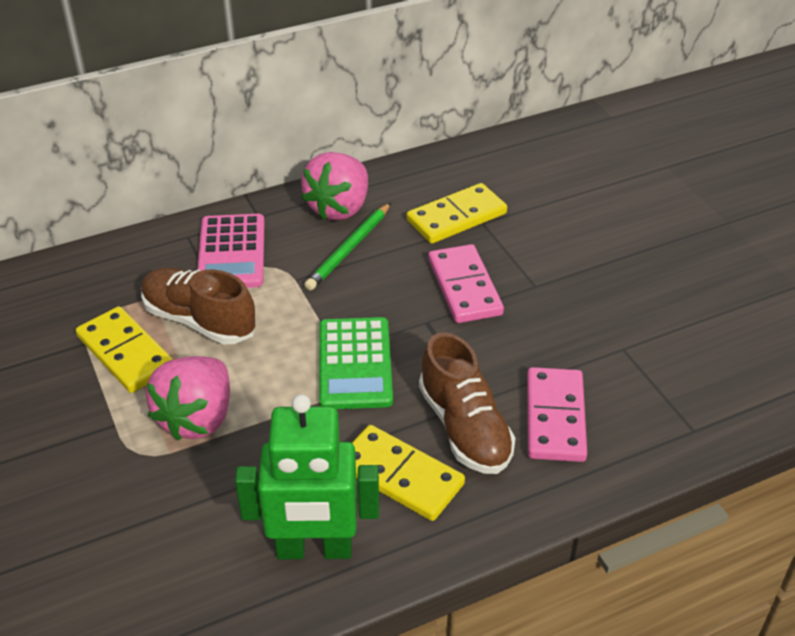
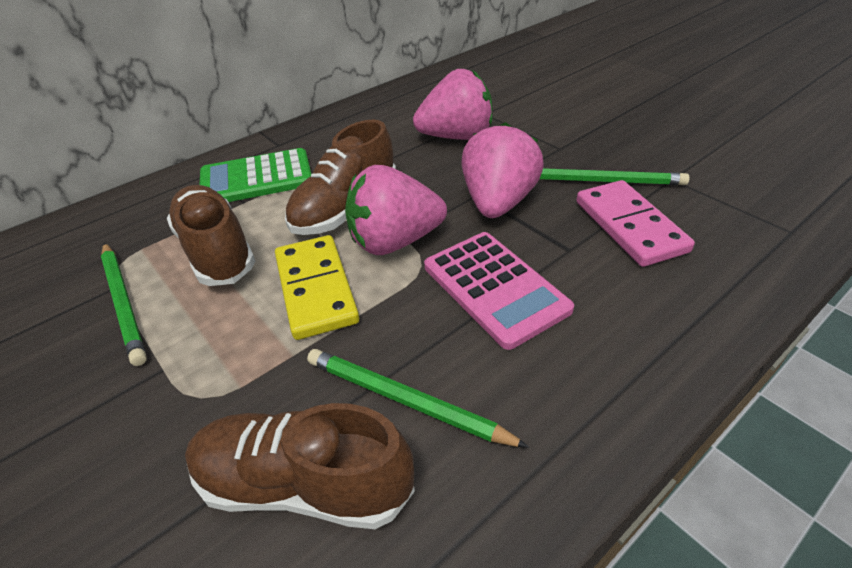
brown shoe: 2 -> 3
green pencil: 1 -> 3
green robot: 1 -> 0
pink domino: 2 -> 1
pink strawberry: 2 -> 3
yellow domino: 3 -> 1

